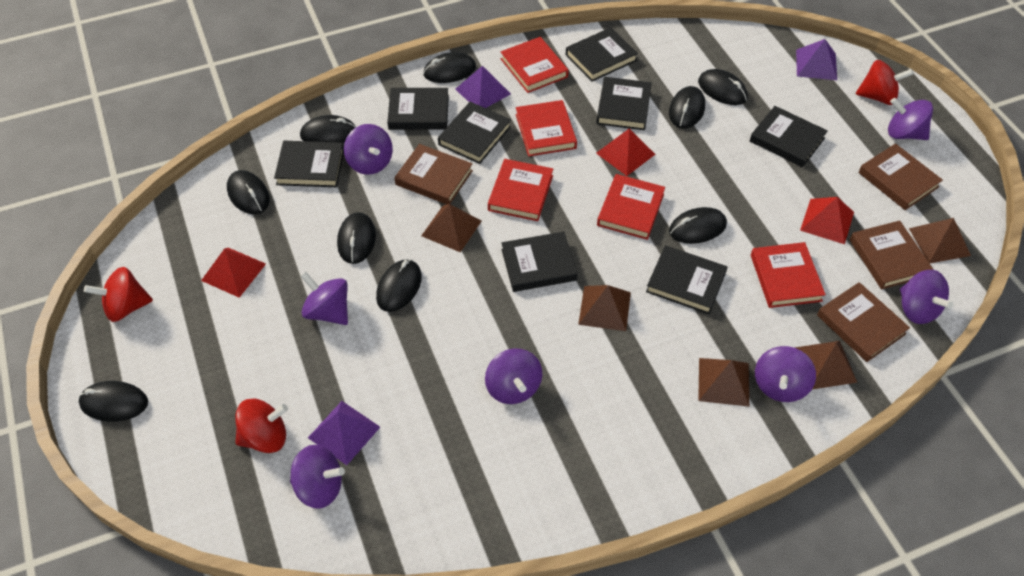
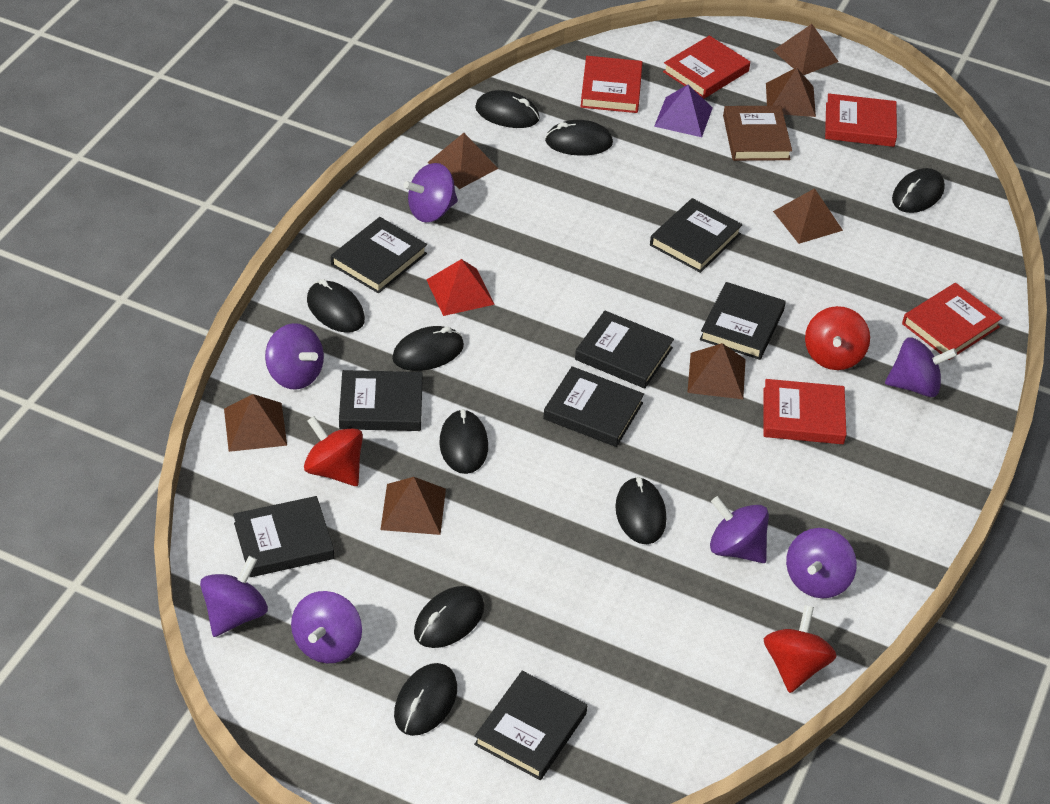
brown book: 4 -> 1
brown pyramid: 5 -> 7
purple pyramid: 3 -> 1
red pyramid: 3 -> 1

